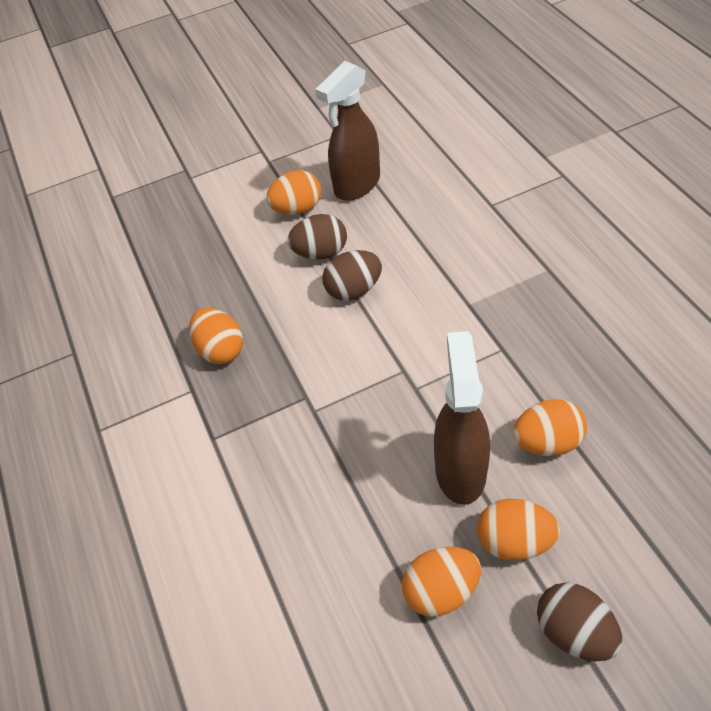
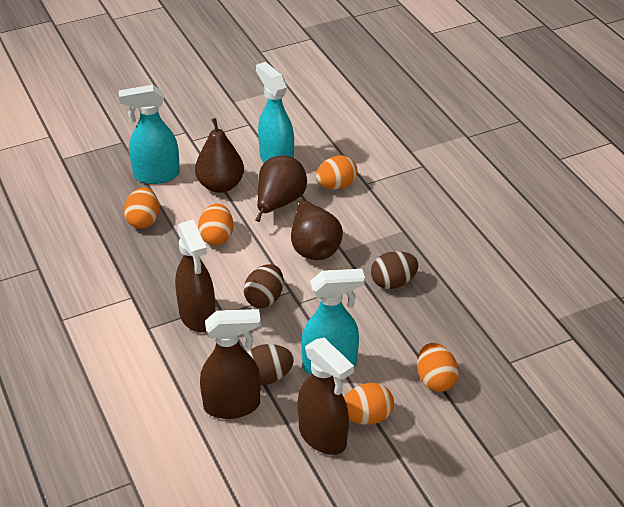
brown pear: 0 -> 3
brown spray bottle: 2 -> 3
turquoise spray bottle: 0 -> 3

